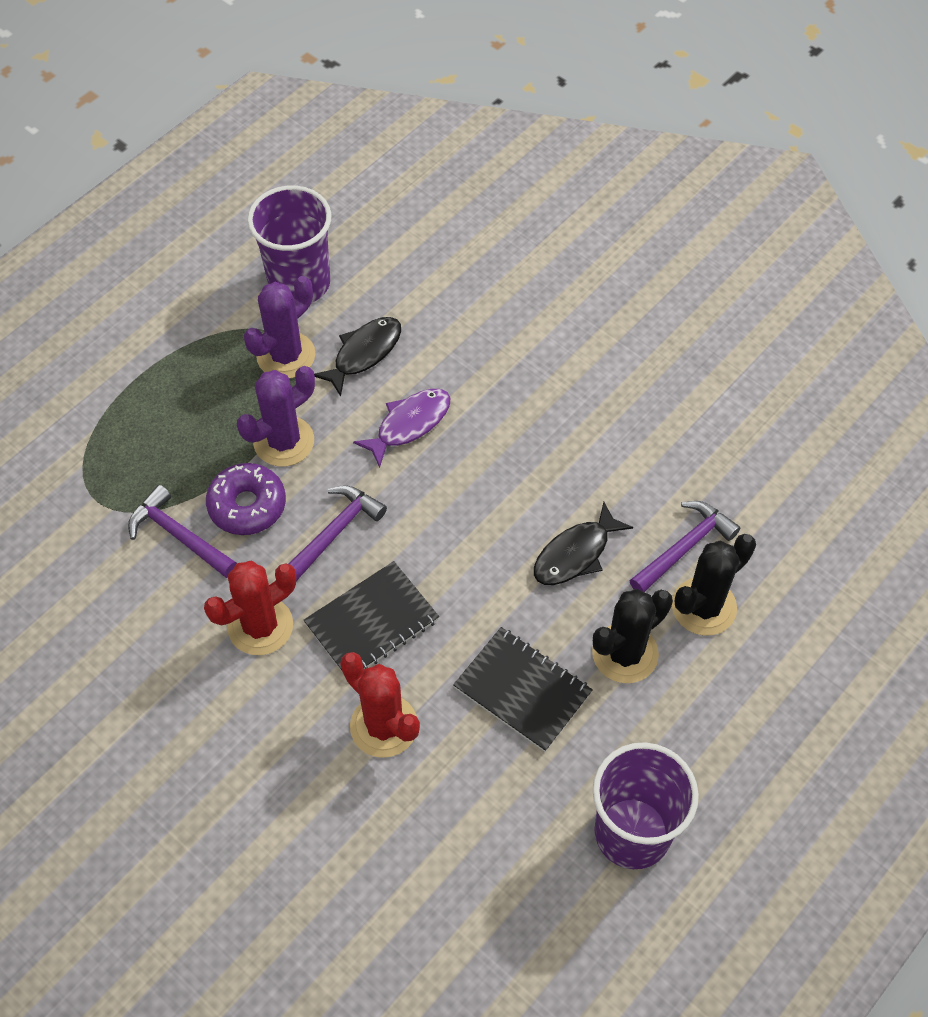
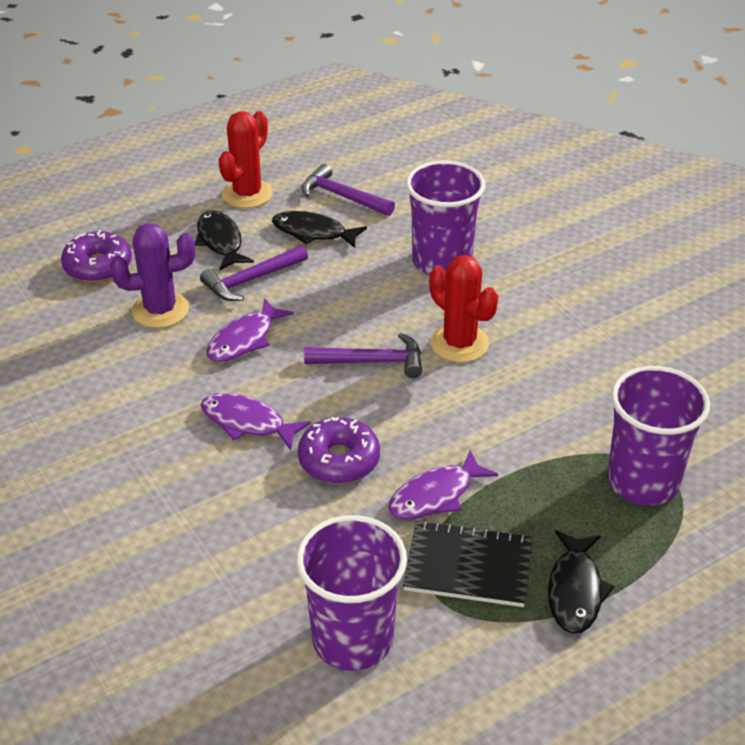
black cactus: 2 -> 0
black fish: 2 -> 3
black notebook: 2 -> 1
purple cactus: 2 -> 1
purple cup: 2 -> 3
purple donut: 1 -> 2
purple fish: 1 -> 3

